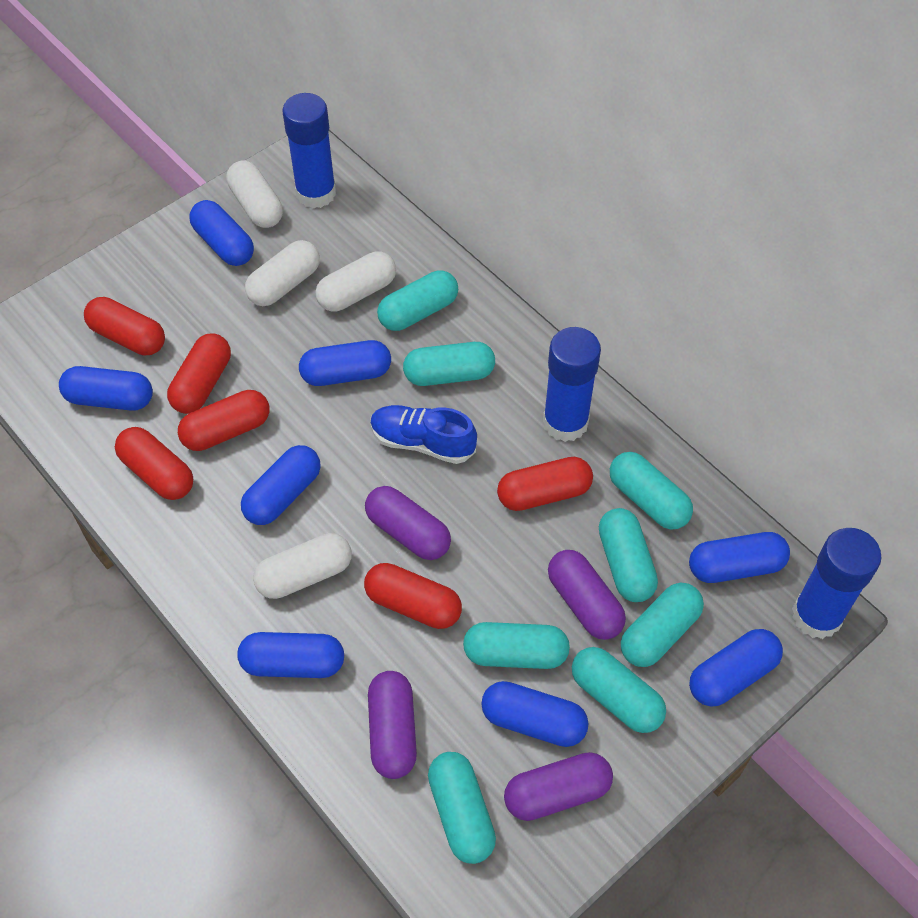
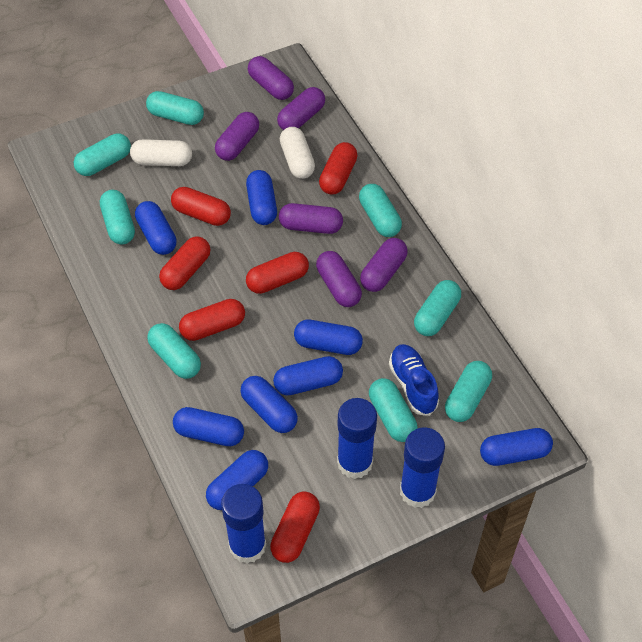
purple capsule: 4 -> 6
white capsule: 4 -> 2

